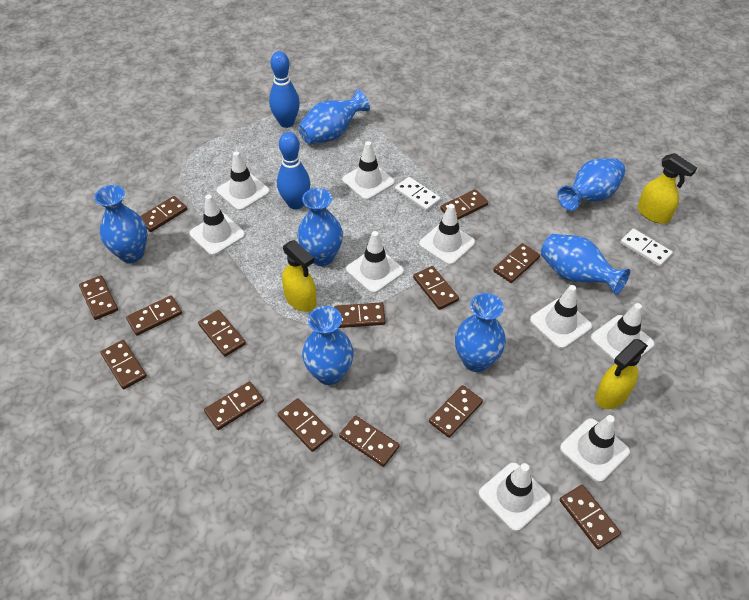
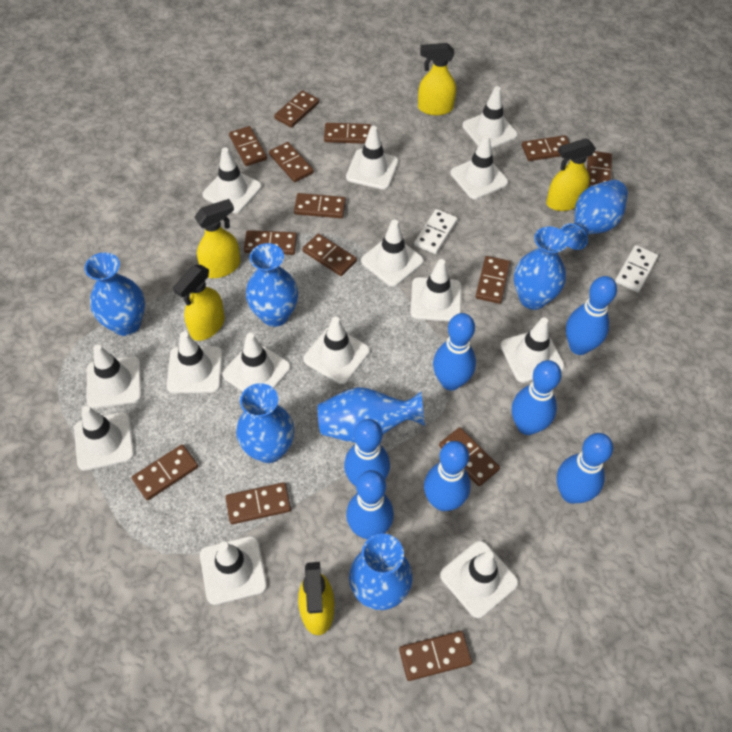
blue bowling pin: 2 -> 7
white traffic cone: 9 -> 14
yellow spray bottle: 3 -> 5

